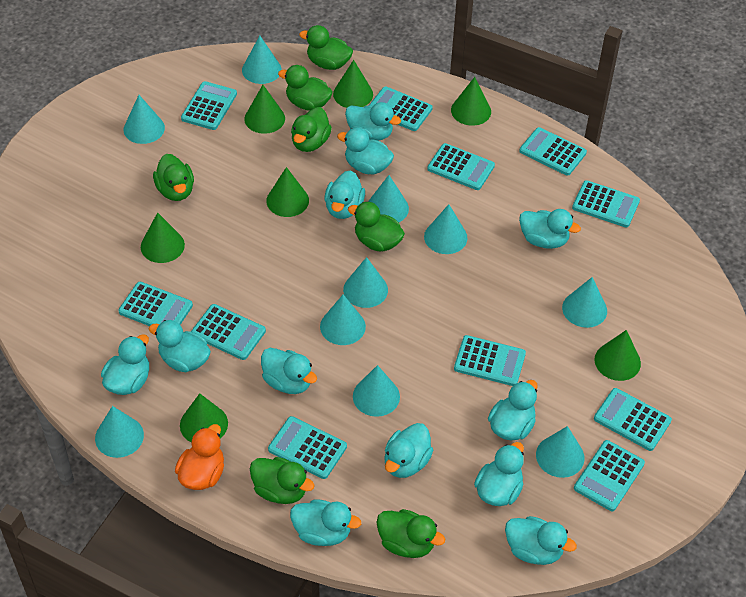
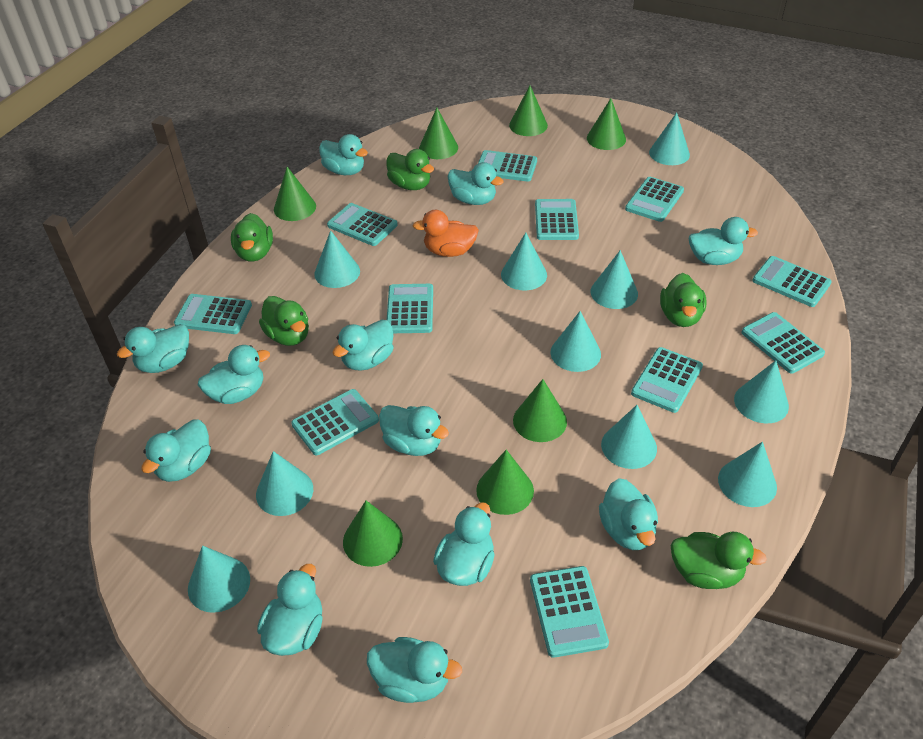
green duck: 7 -> 5

